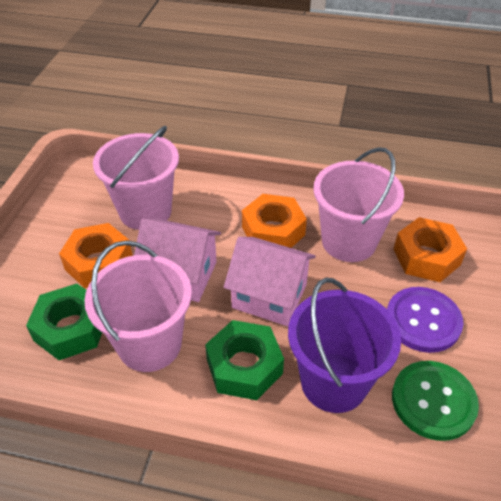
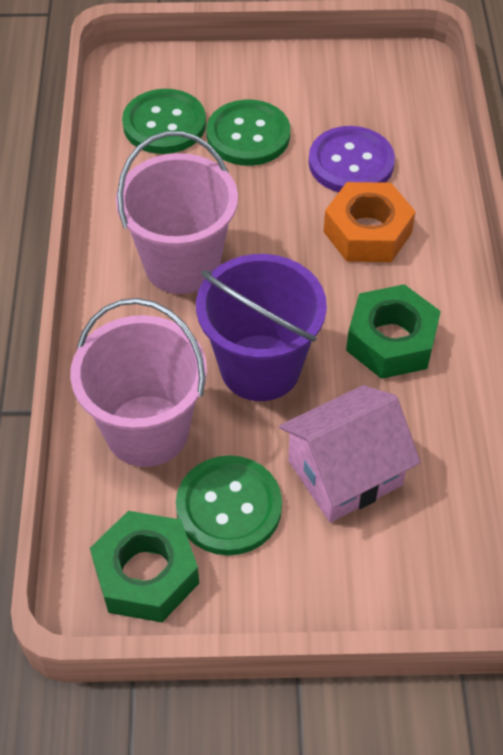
green button: 1 -> 3
orange nut: 3 -> 1
pink bucket: 3 -> 2
pink house: 2 -> 1

